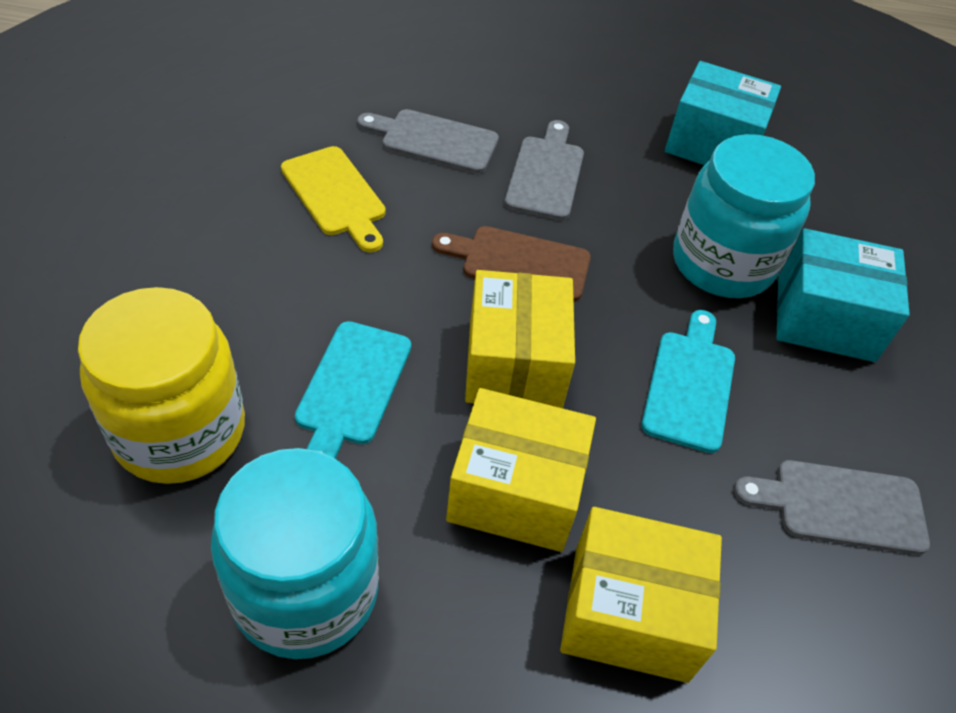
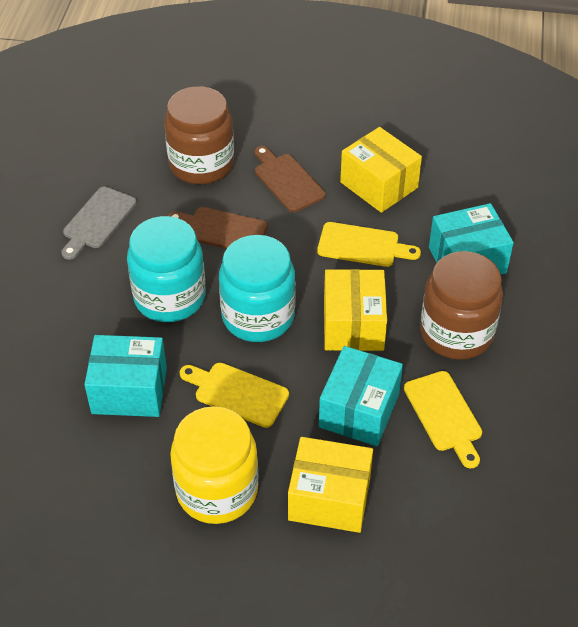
brown cutting board: 1 -> 2
brown jar: 0 -> 2
grey cutting board: 3 -> 1
turquoise box: 2 -> 3
turquoise cutting board: 2 -> 0
yellow cutting board: 1 -> 3

